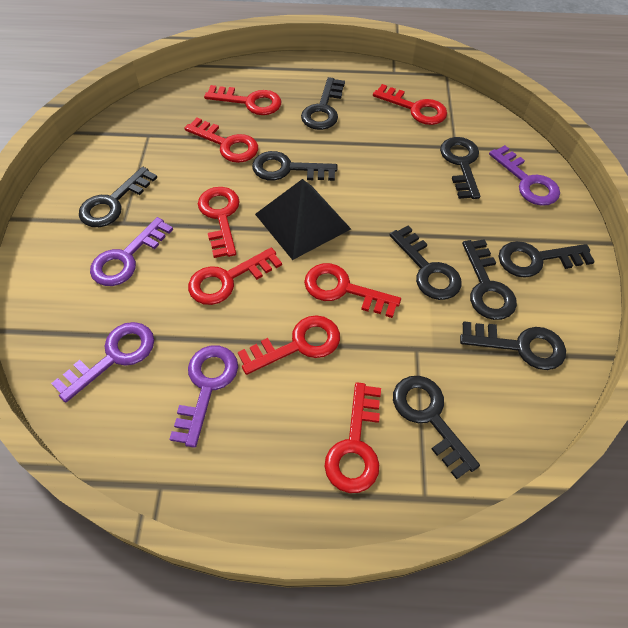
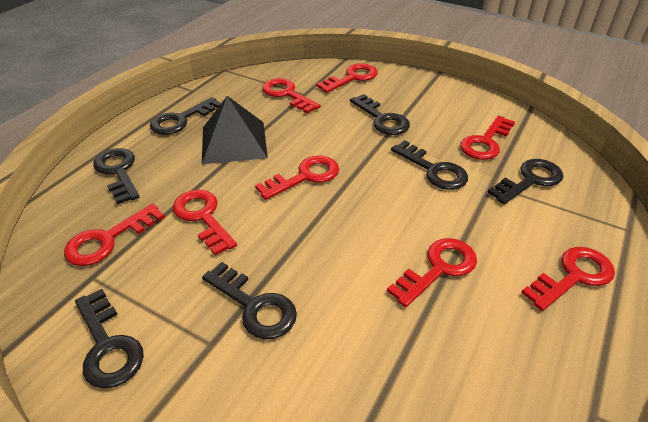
black key: 9 -> 7
purple key: 4 -> 0

